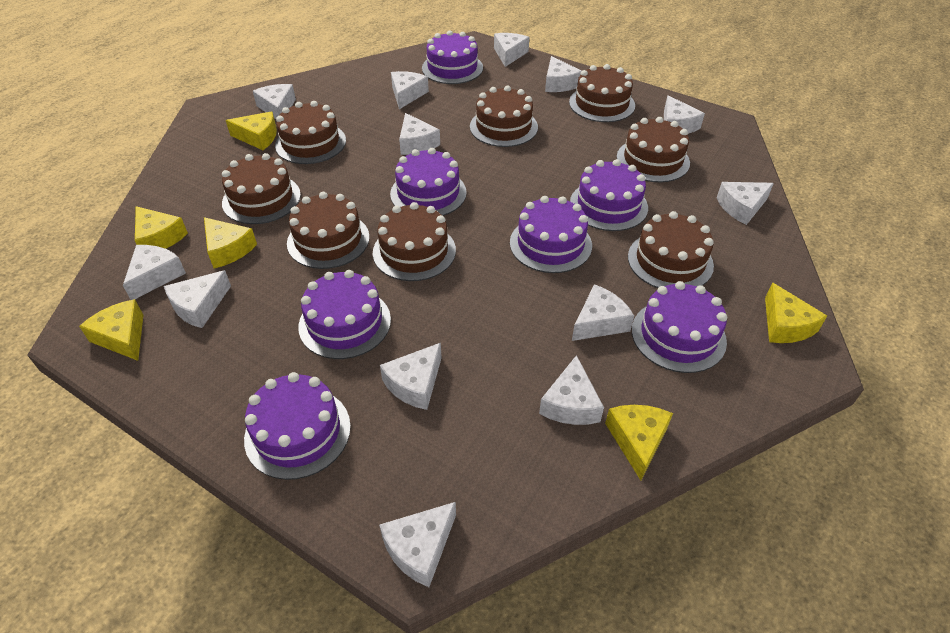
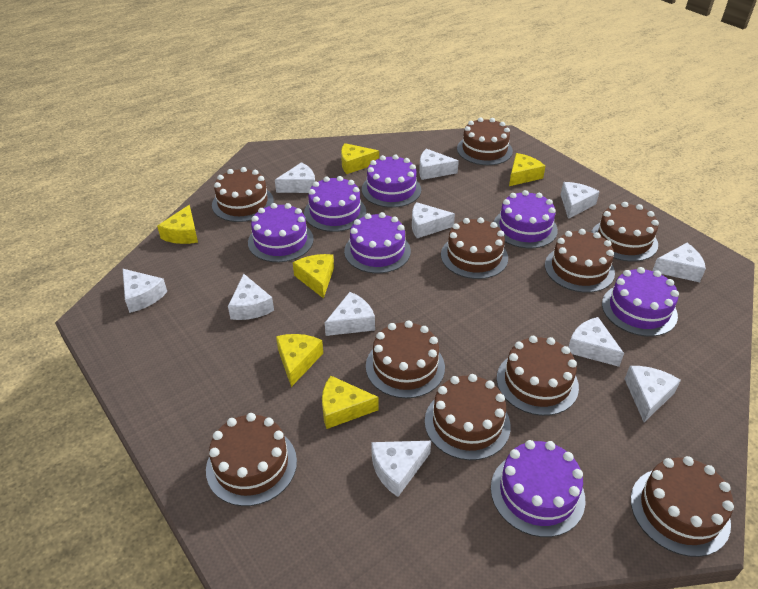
brown cake: 8 -> 10
white cheese: 13 -> 11

